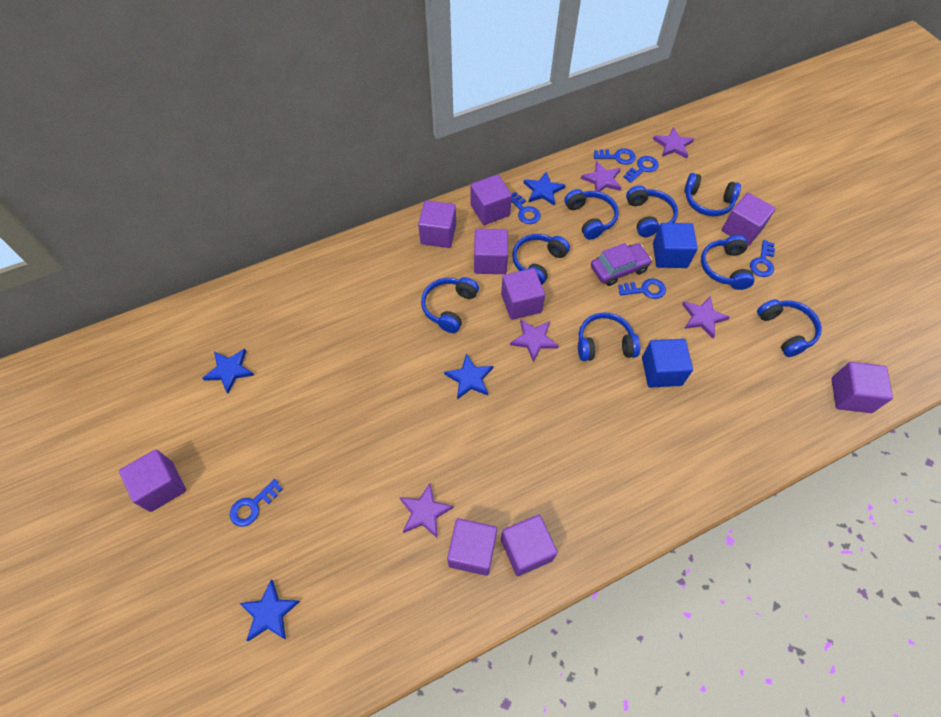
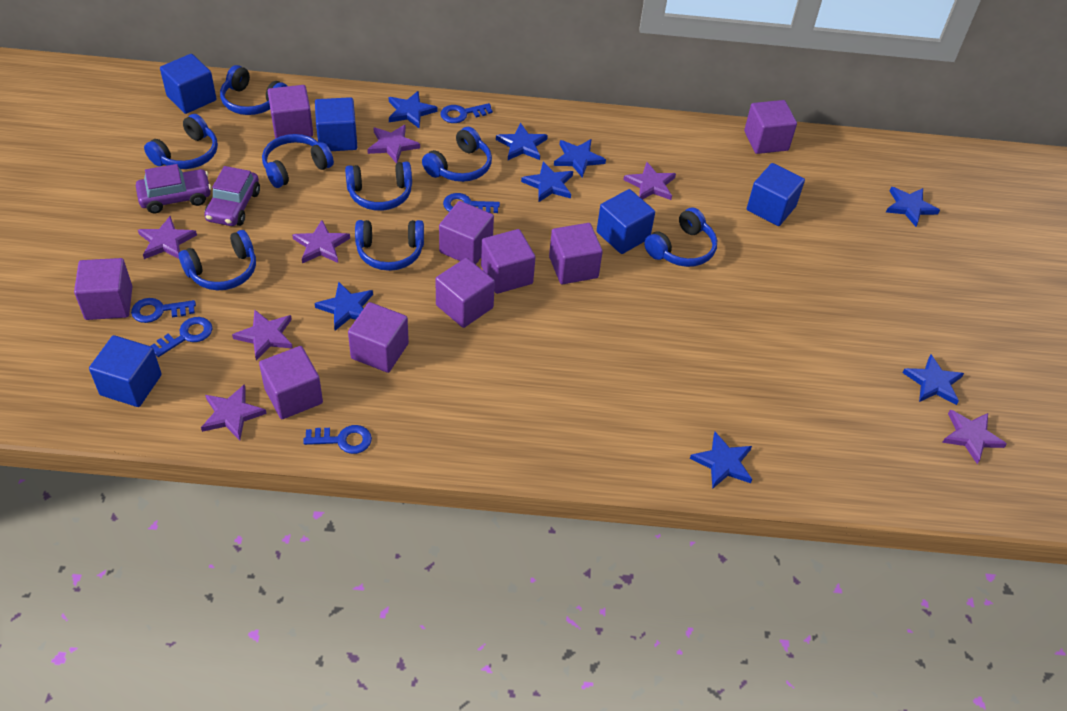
blue cube: 2 -> 5
blue key: 6 -> 5
blue star: 4 -> 8
purple car: 1 -> 2
purple star: 5 -> 7

